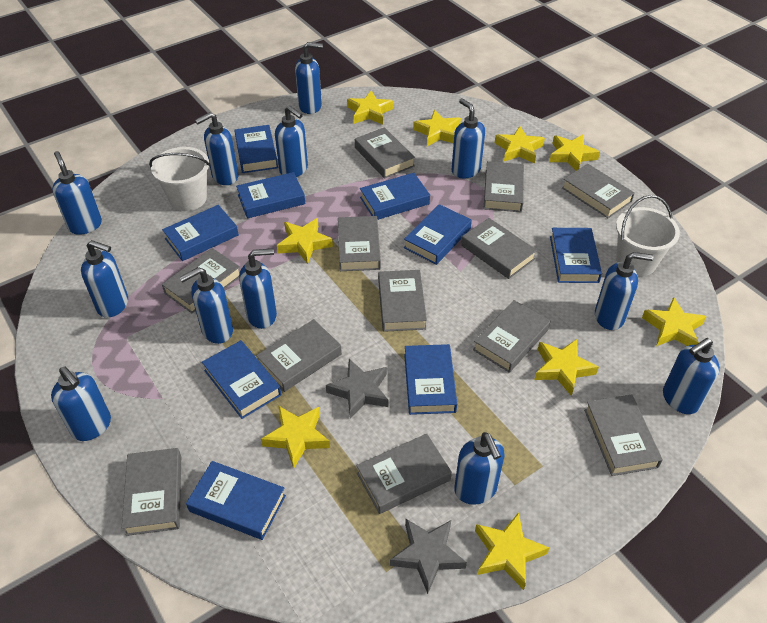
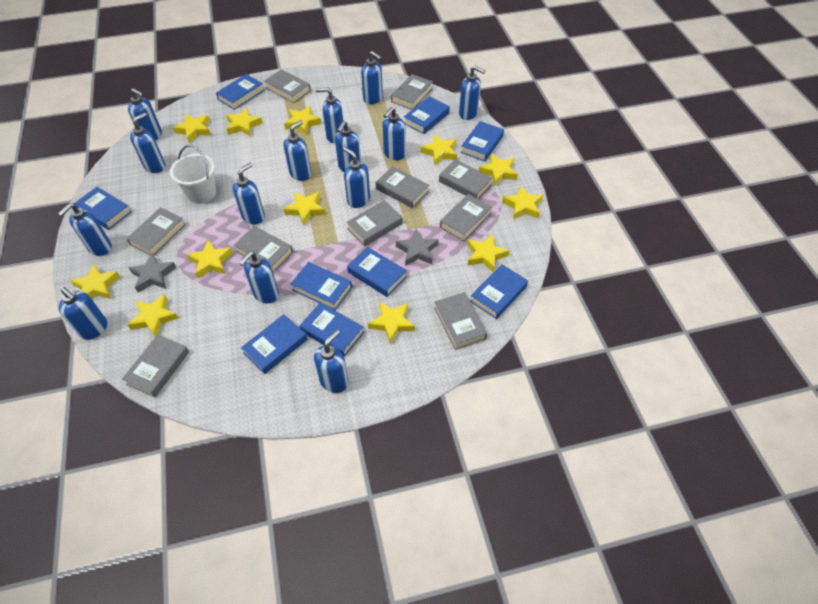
blue soap dispenser: 12 -> 14
grey book: 12 -> 10
white bucket: 2 -> 1
yellow star: 9 -> 12

